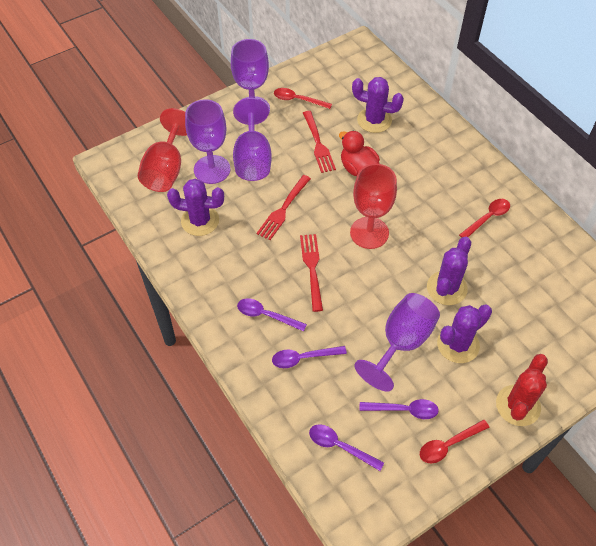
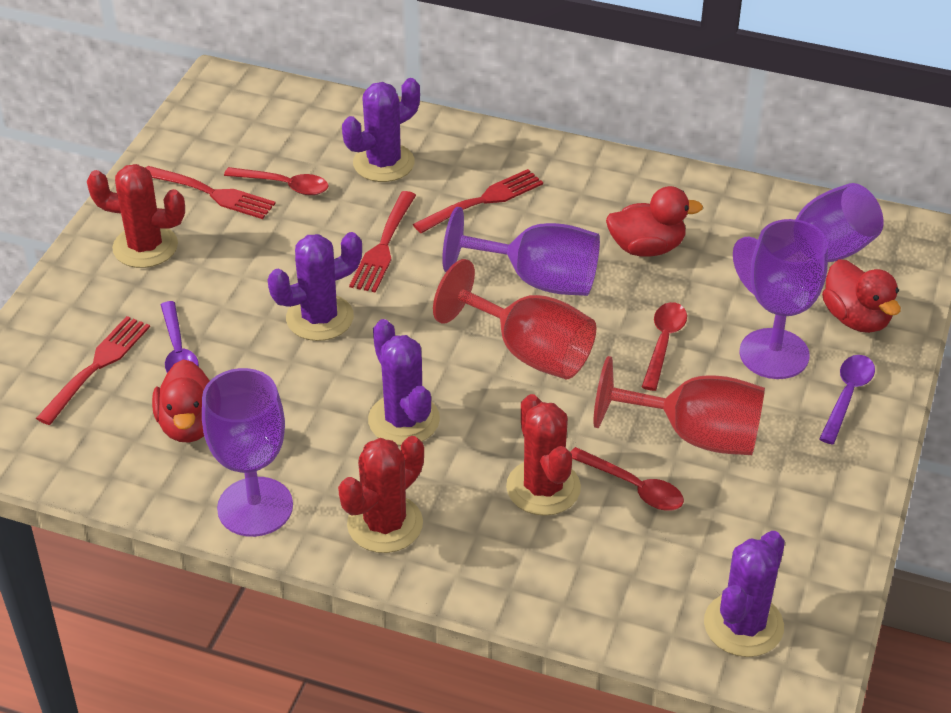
purple spoon: 4 -> 2
red cactus: 1 -> 3
red duck: 1 -> 3
red fork: 3 -> 4

